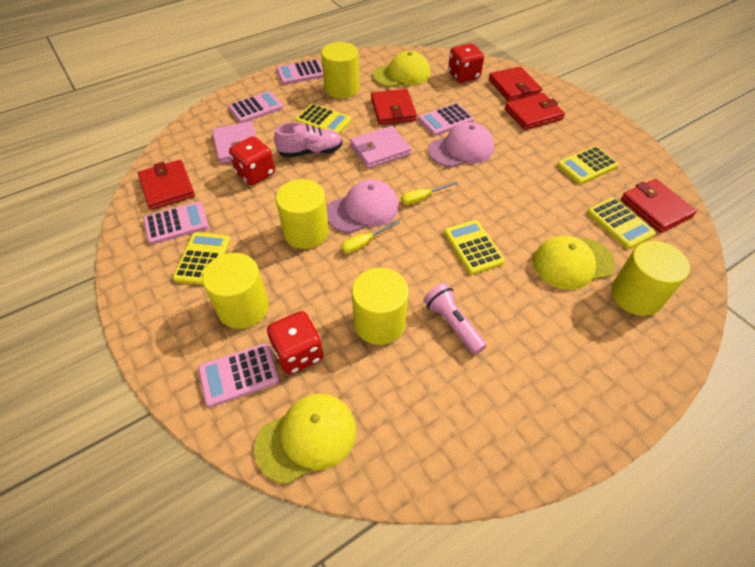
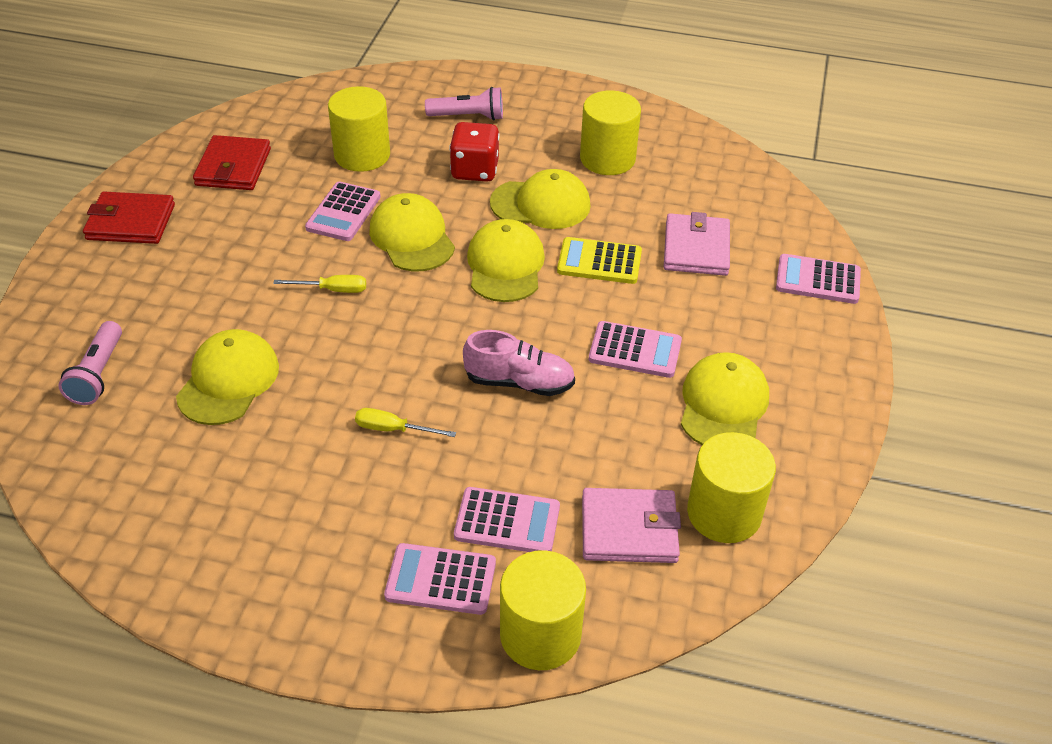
pink cap: 2 -> 0
pink flashlight: 1 -> 2
red dice: 3 -> 1
red wallet: 5 -> 2
yellow calculator: 5 -> 1
yellow cap: 3 -> 5
yellow cylinder: 5 -> 4

